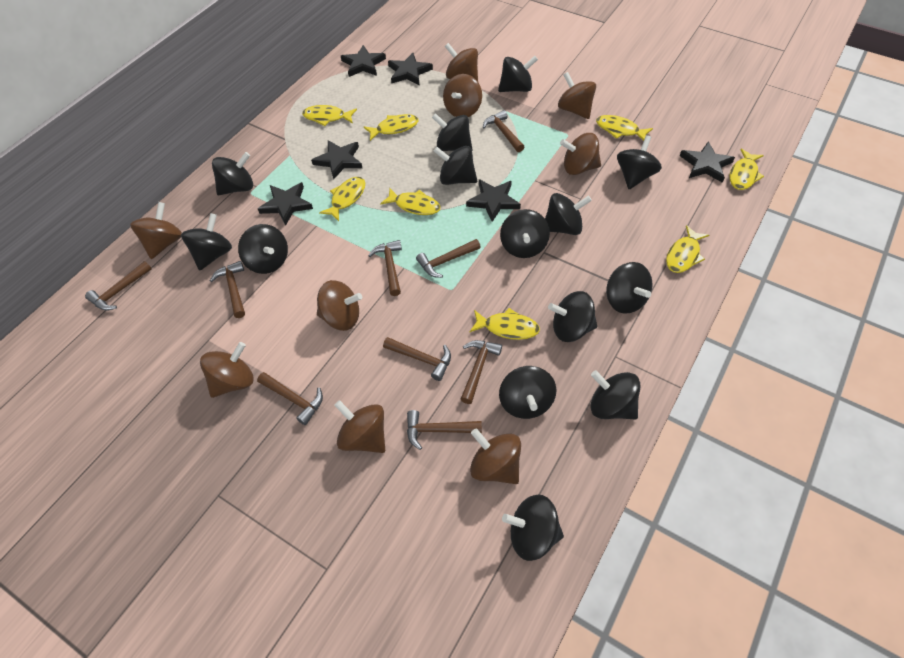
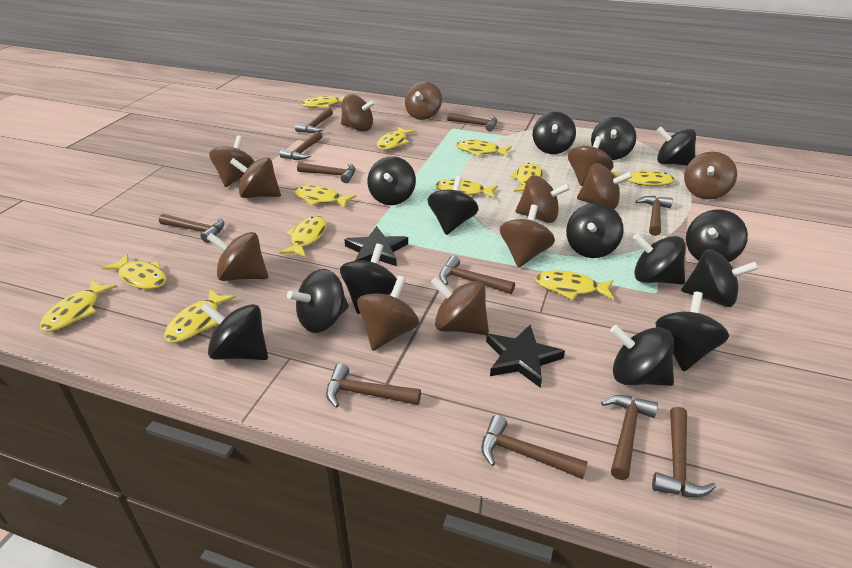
black star: 6 -> 2
brown hammer: 9 -> 11
brown spinning top: 9 -> 12
yellow fish: 8 -> 12

